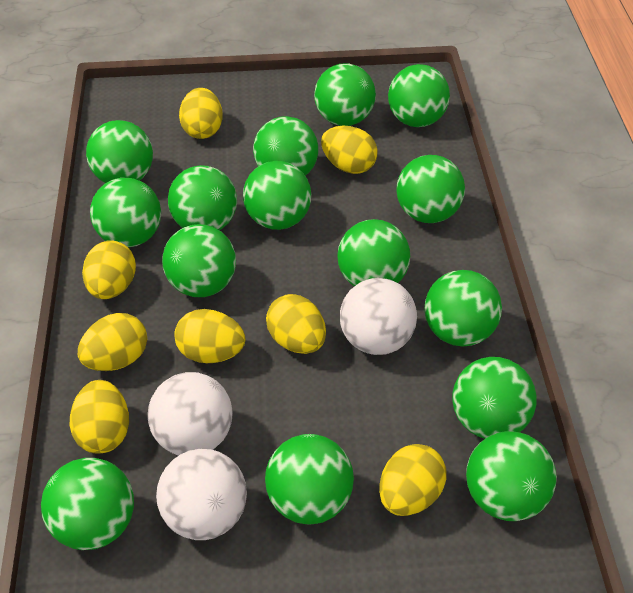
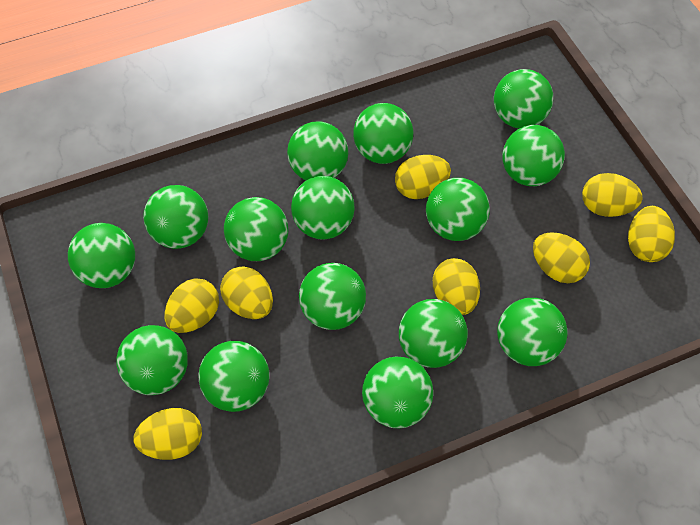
white ball: 3 -> 0

